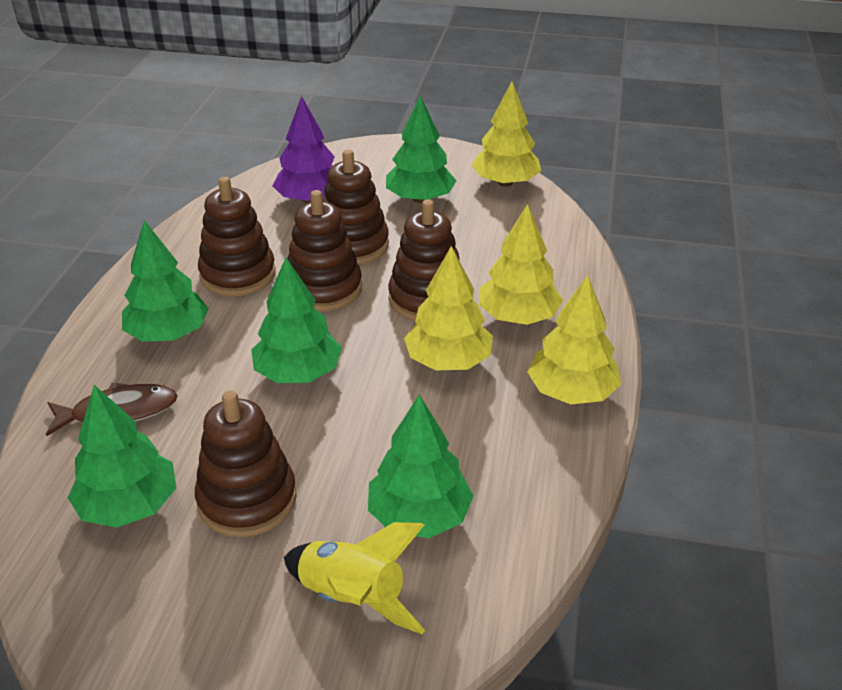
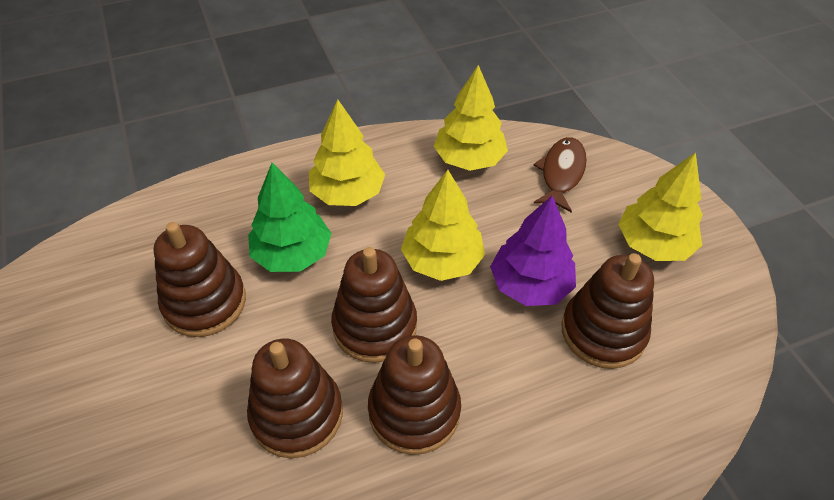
green tree: 5 -> 1
yellow rocket: 1 -> 0

